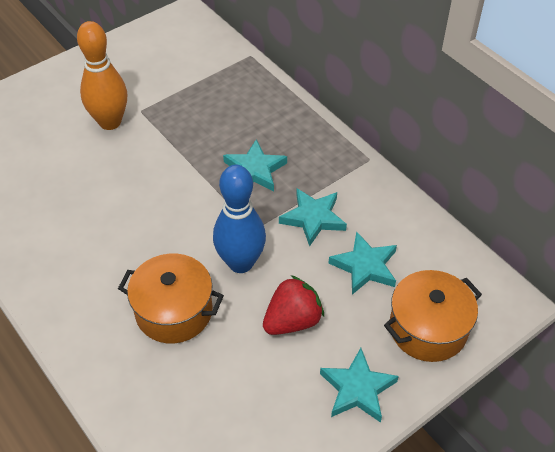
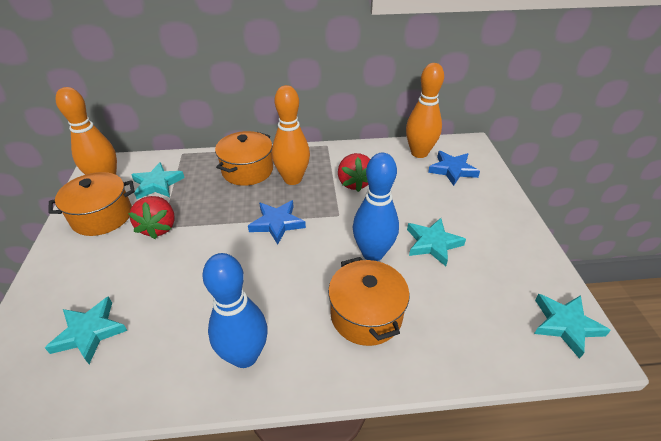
blue bowling pin: 1 -> 2
blue star: 0 -> 2
orange bowling pin: 1 -> 3
orange pot: 2 -> 3
red strawberry: 1 -> 2

